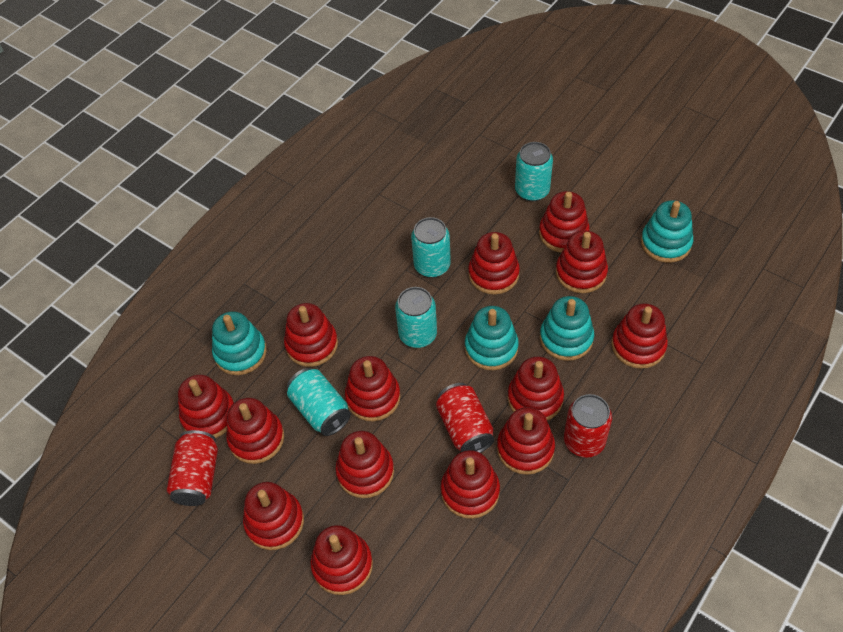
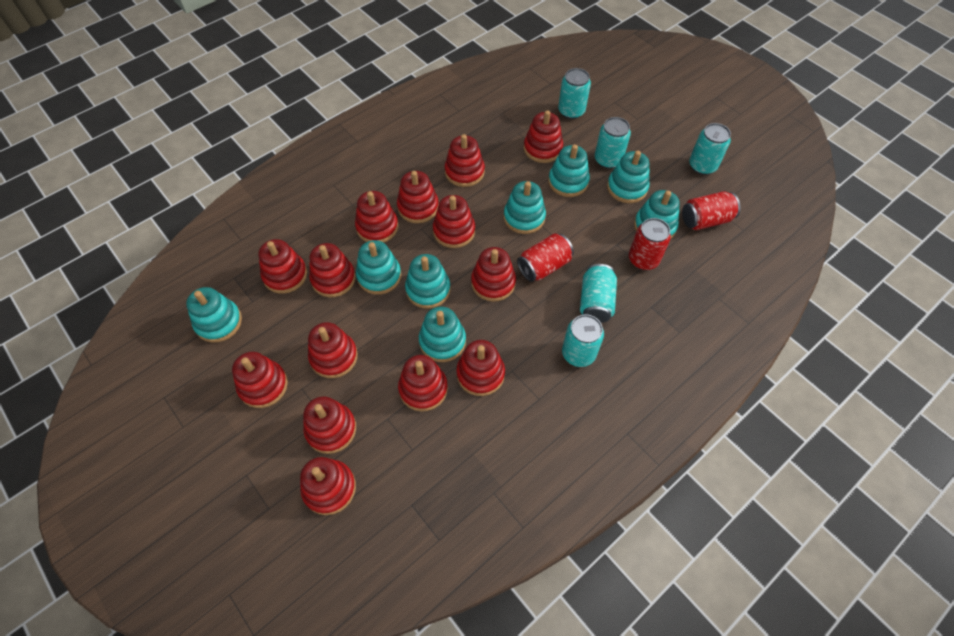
turquoise can: 4 -> 5
turquoise stacking toy: 4 -> 8

